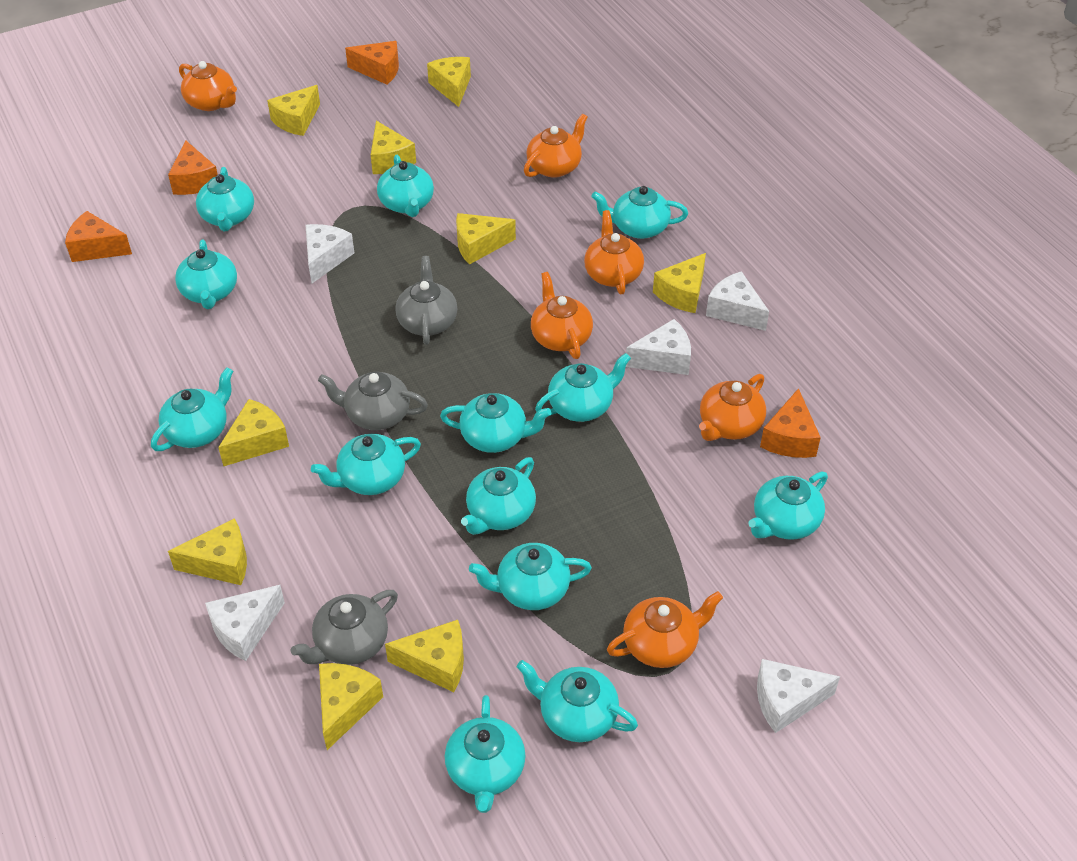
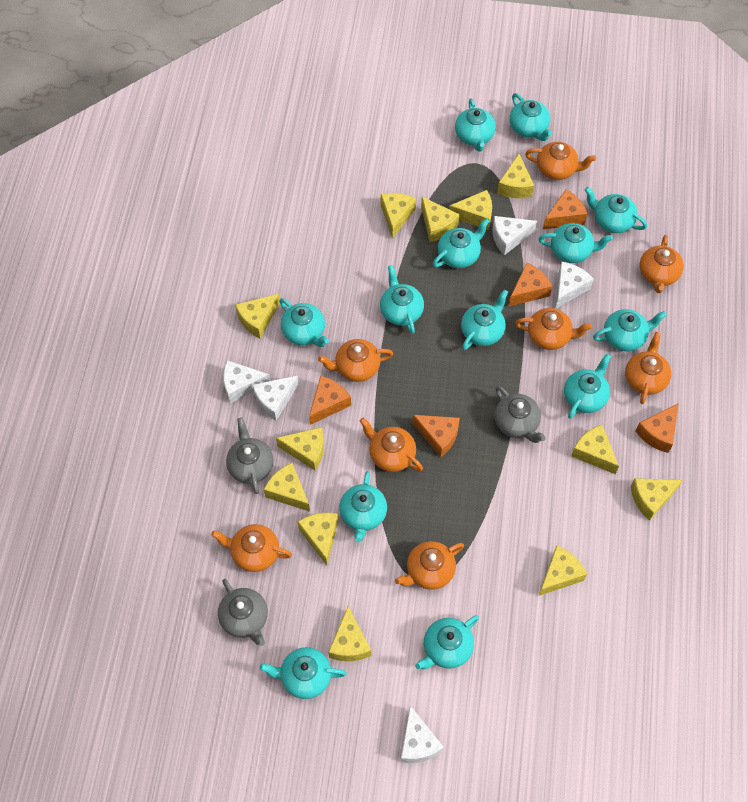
orange cheese: 4 -> 5
orange teapot: 6 -> 8
yellow cheese: 9 -> 12

